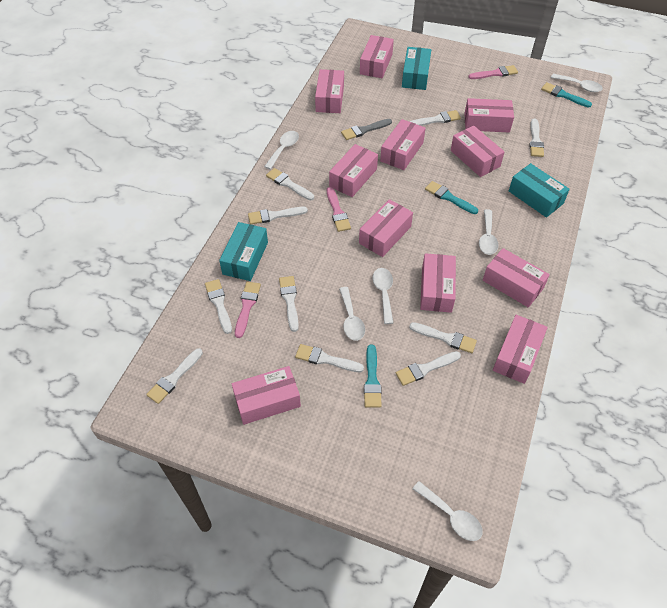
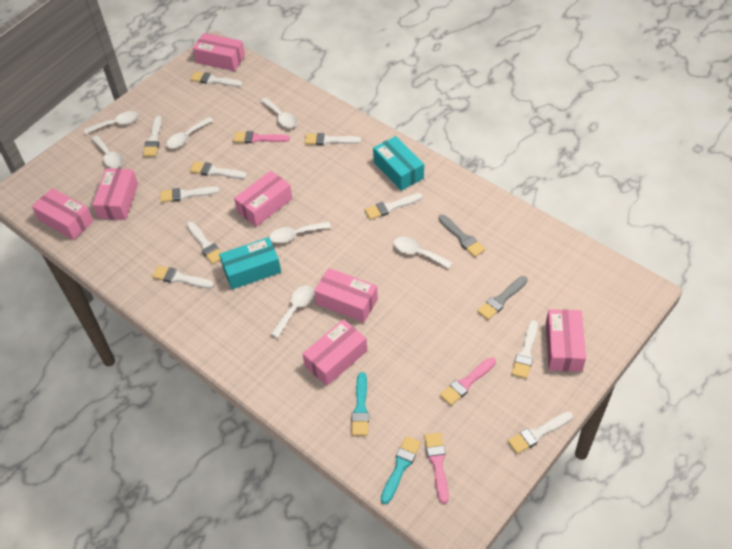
grey brush: 1 -> 2
pink box: 11 -> 7
turquoise box: 3 -> 2
turquoise brush: 3 -> 2
white spoon: 6 -> 7

